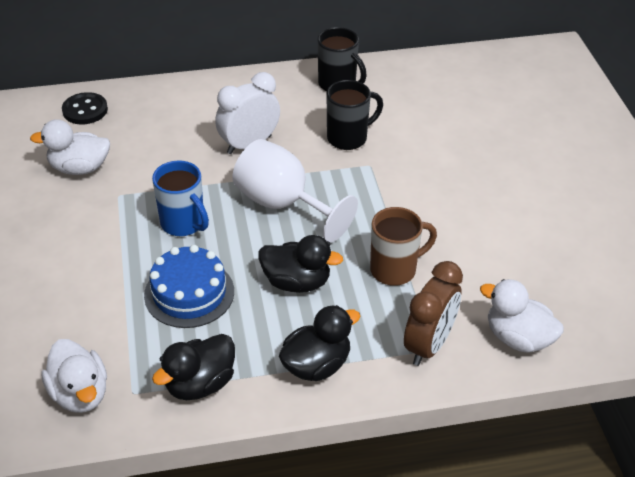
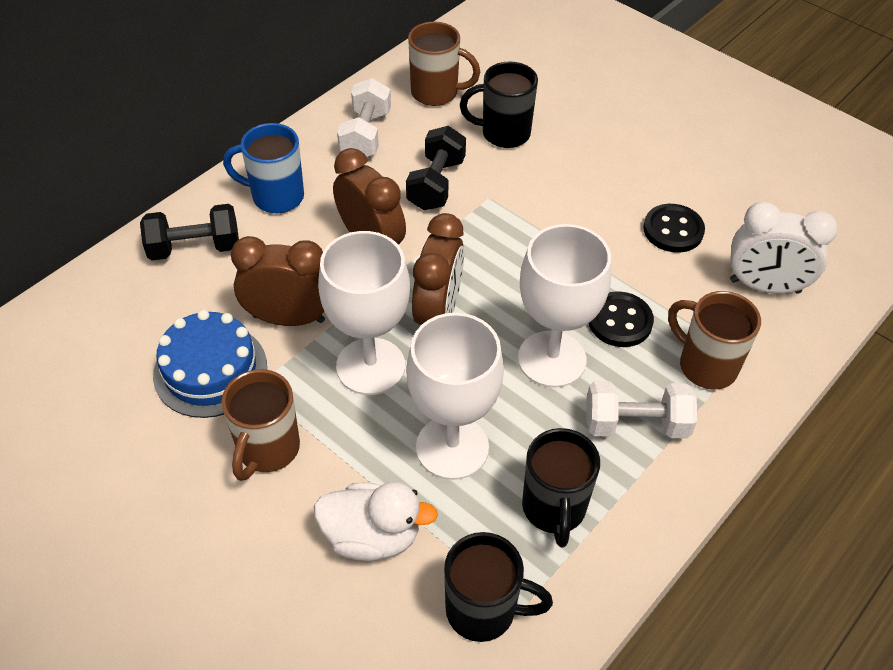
black button: 1 -> 2
black duck: 3 -> 0
black dumbbell: 0 -> 2
black mug: 2 -> 3
brown clock: 1 -> 3
brown mug: 1 -> 3
white duck: 3 -> 1
white dumbbell: 0 -> 2
white goblet: 1 -> 3

